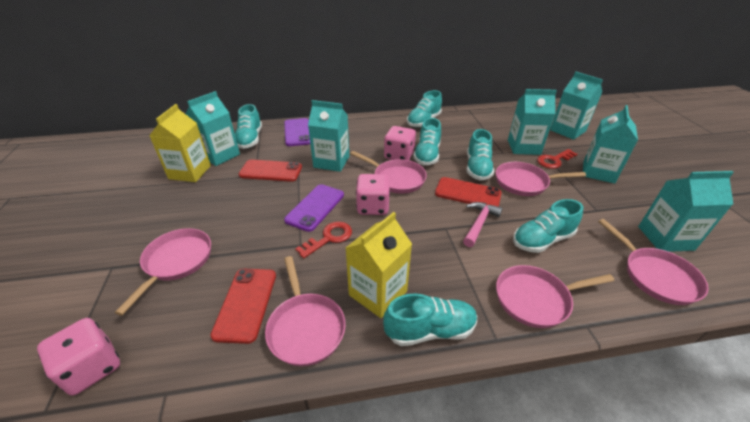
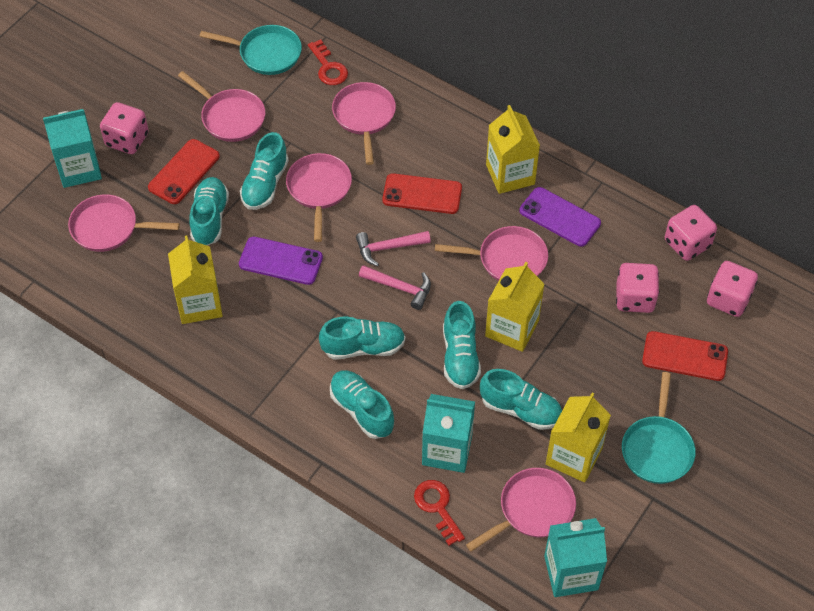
pink dice: 3 -> 4
pink hammer: 1 -> 2
turquoise carton: 6 -> 3
turquoise pan: 0 -> 2
yellow carton: 2 -> 4

